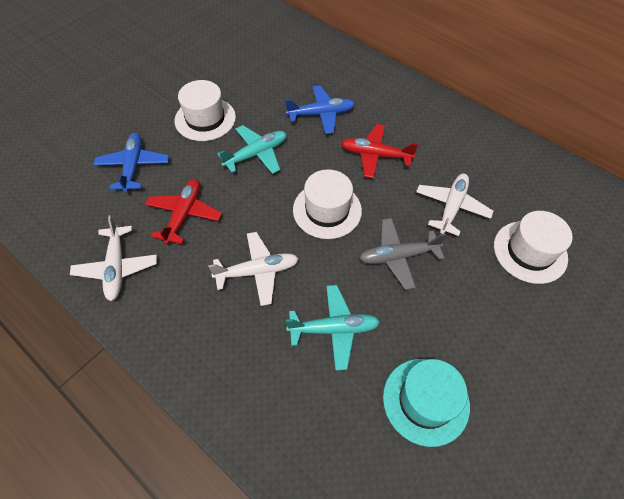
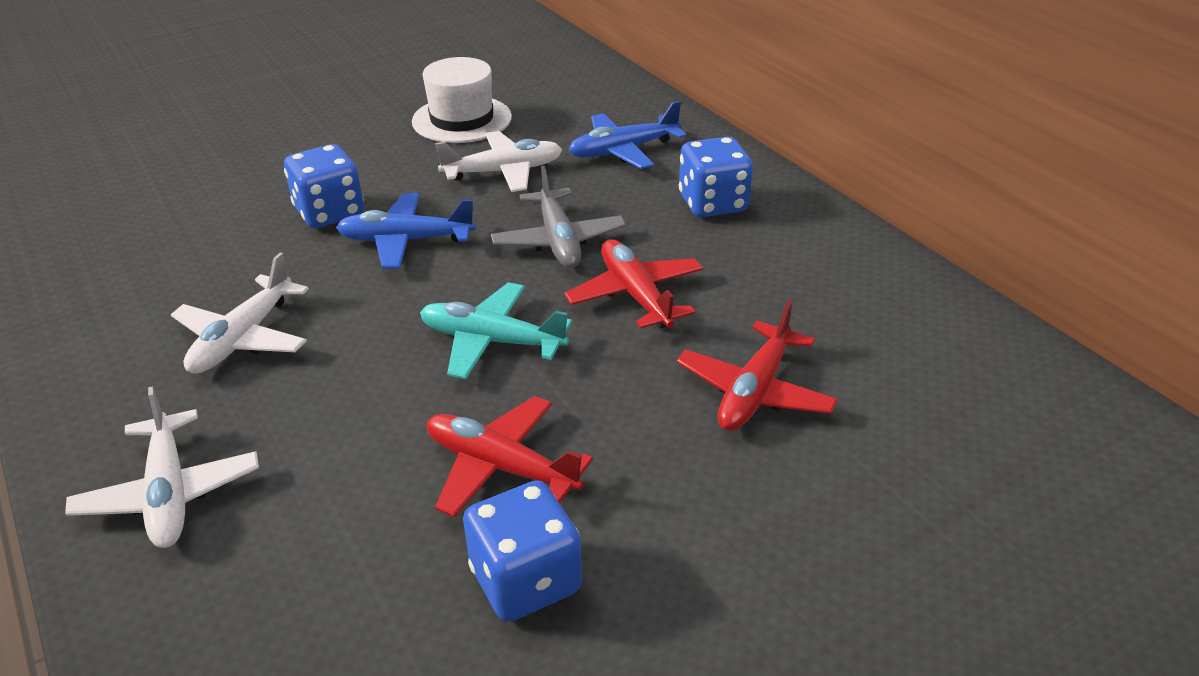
blue dice: 0 -> 3
red plane: 2 -> 3
turquoise hat: 1 -> 0
turquoise plane: 2 -> 1
white hat: 3 -> 1

